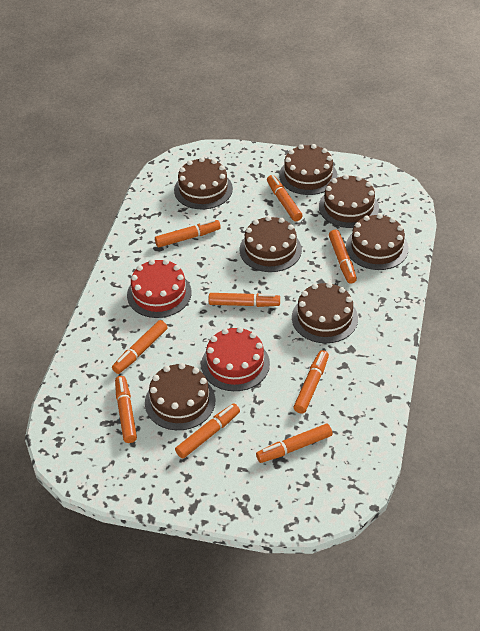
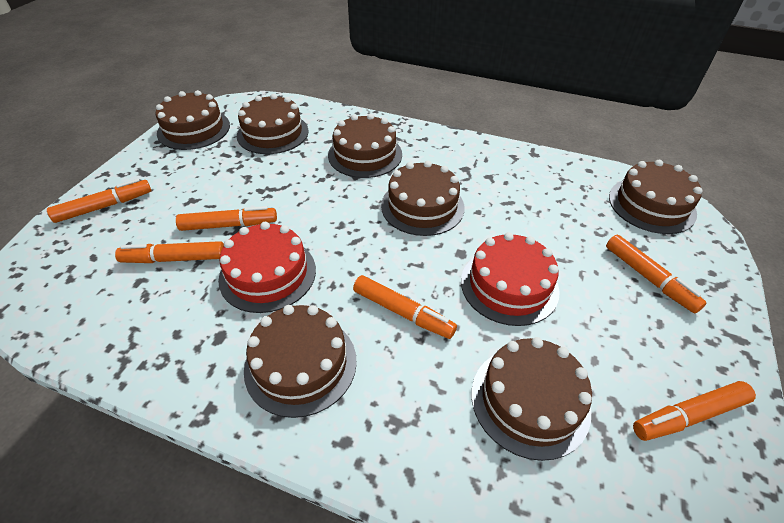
orange marker: 9 -> 6

